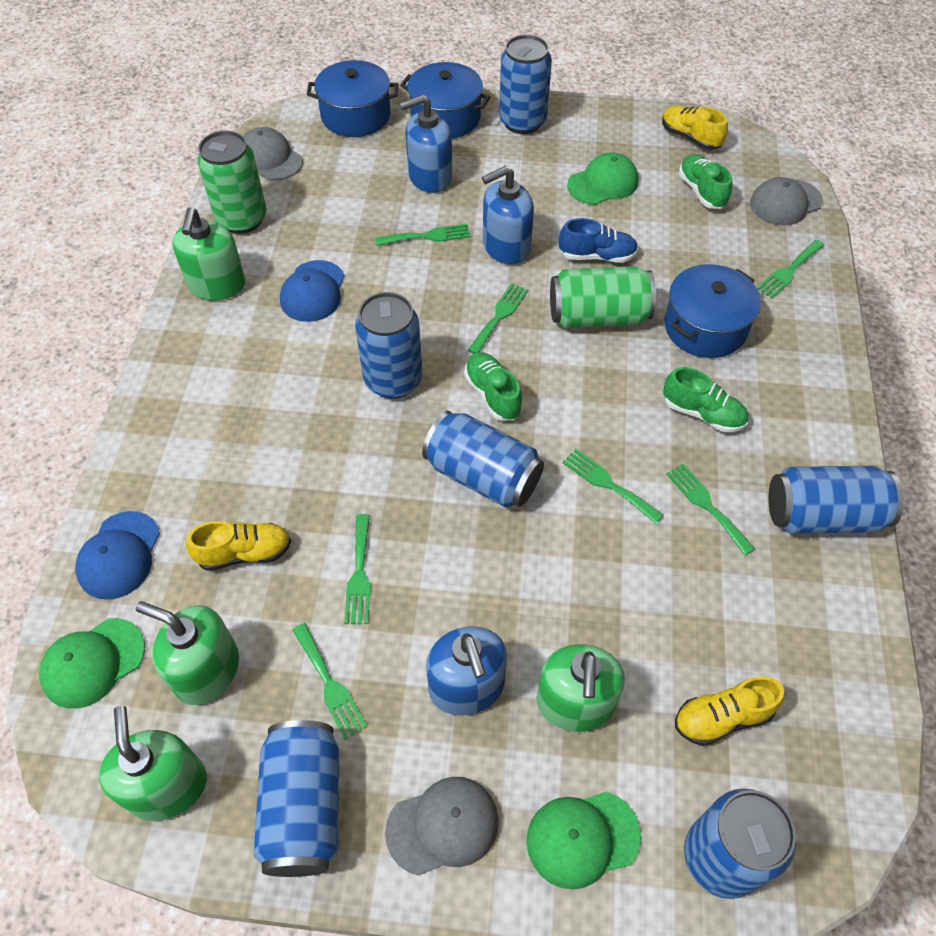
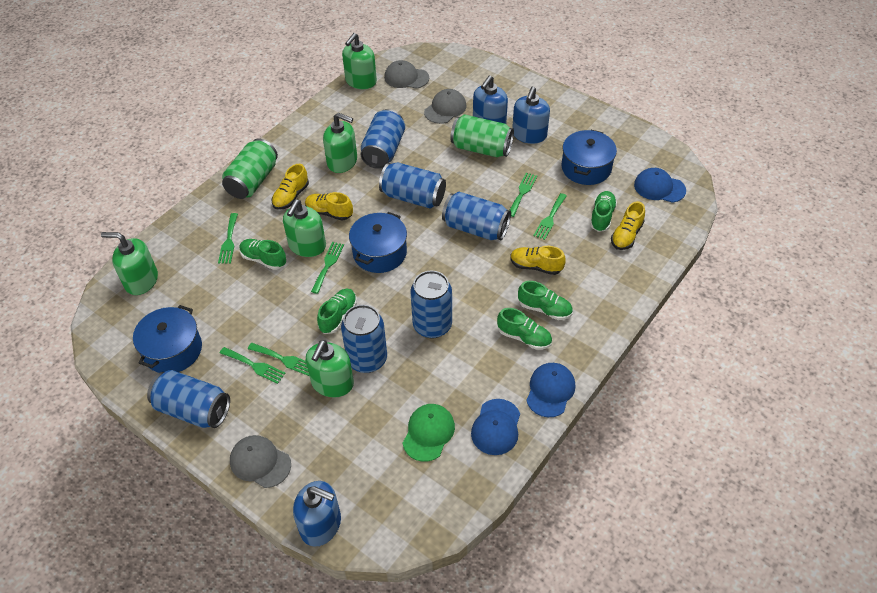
blue cap: 2 -> 3
blue shoe: 1 -> 0
green cap: 3 -> 1
green fork: 7 -> 6
green shoe: 3 -> 5
green soap dispenser: 4 -> 5
yellow shoe: 3 -> 4

